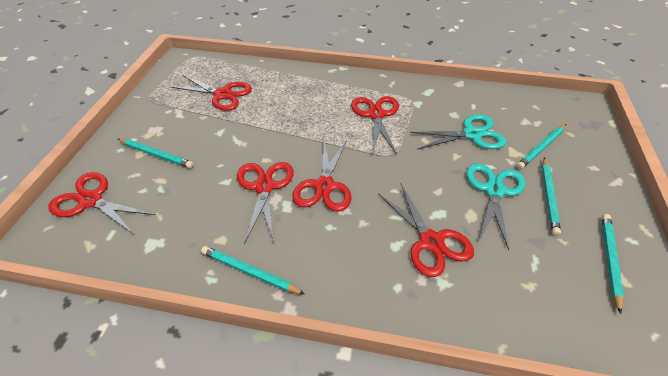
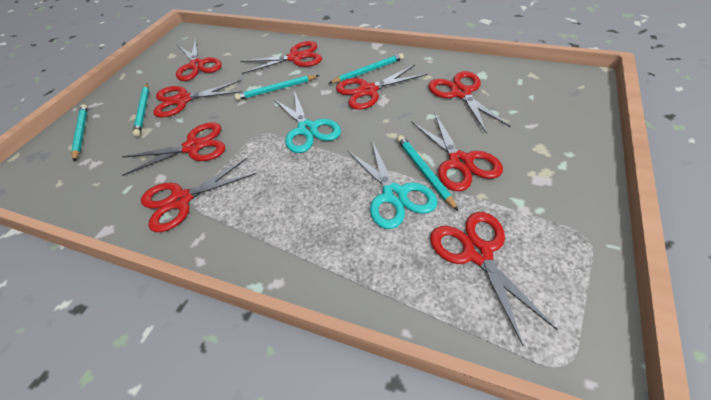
red scissors: 6 -> 9

